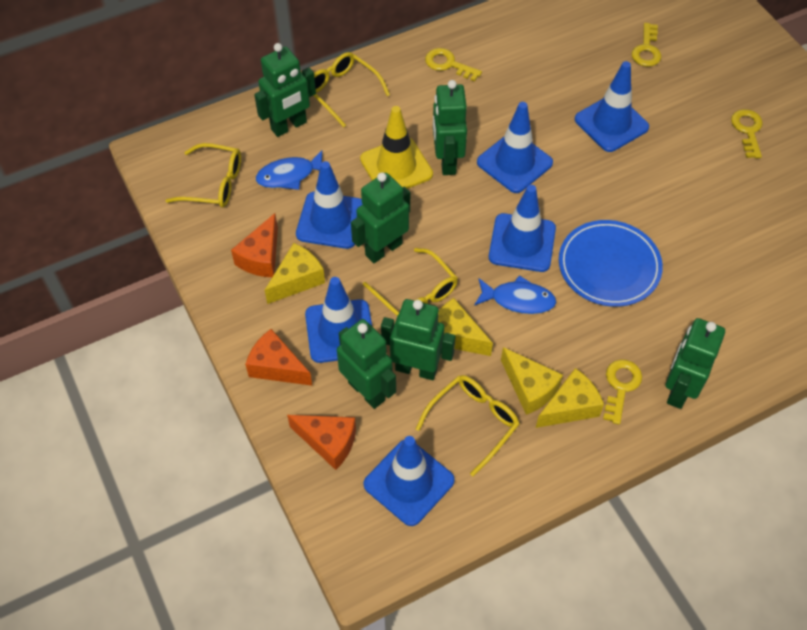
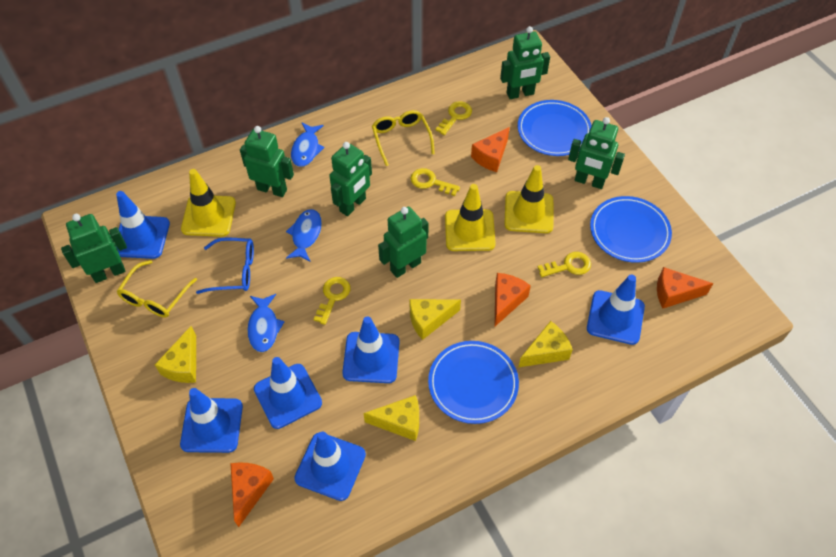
blue fish: 2 -> 3
blue glasses: 0 -> 1
blue plate: 1 -> 3
orange cheese: 3 -> 4
yellow glasses: 4 -> 2
yellow traffic cone: 1 -> 3

